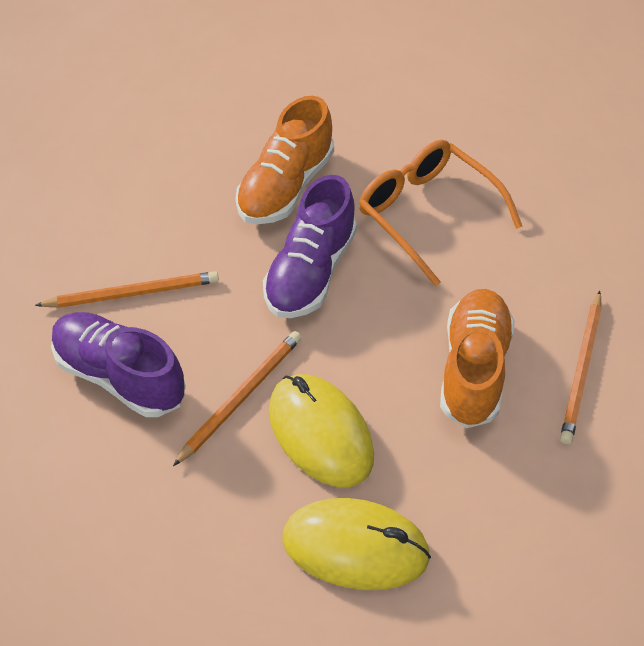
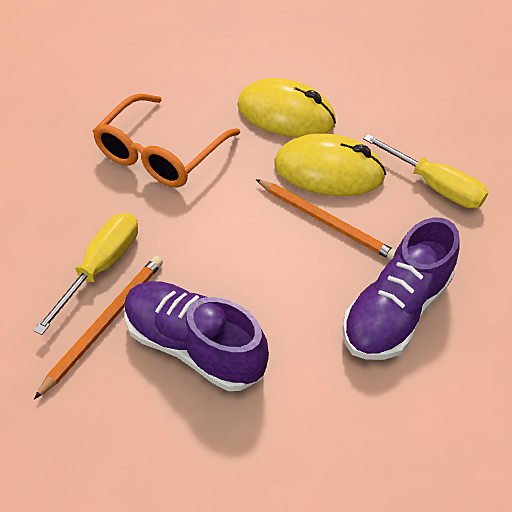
orange pencil: 3 -> 2
orange shoe: 2 -> 0
yellow screwdriver: 0 -> 2

